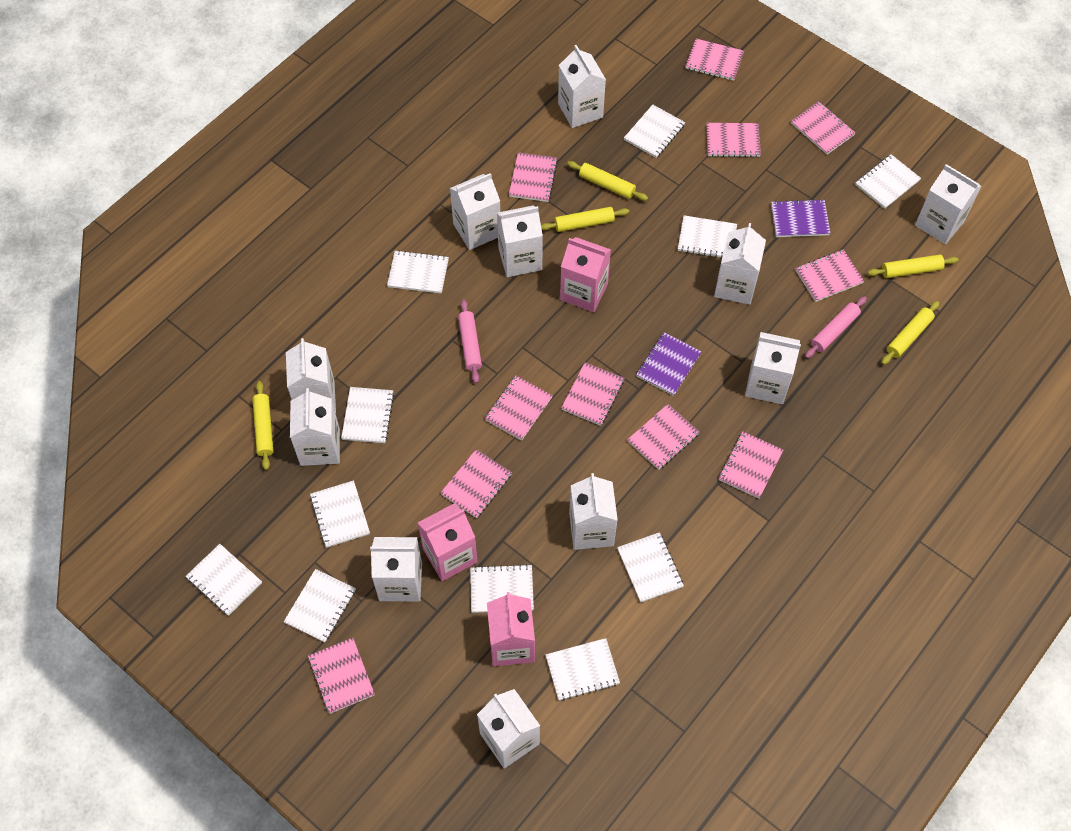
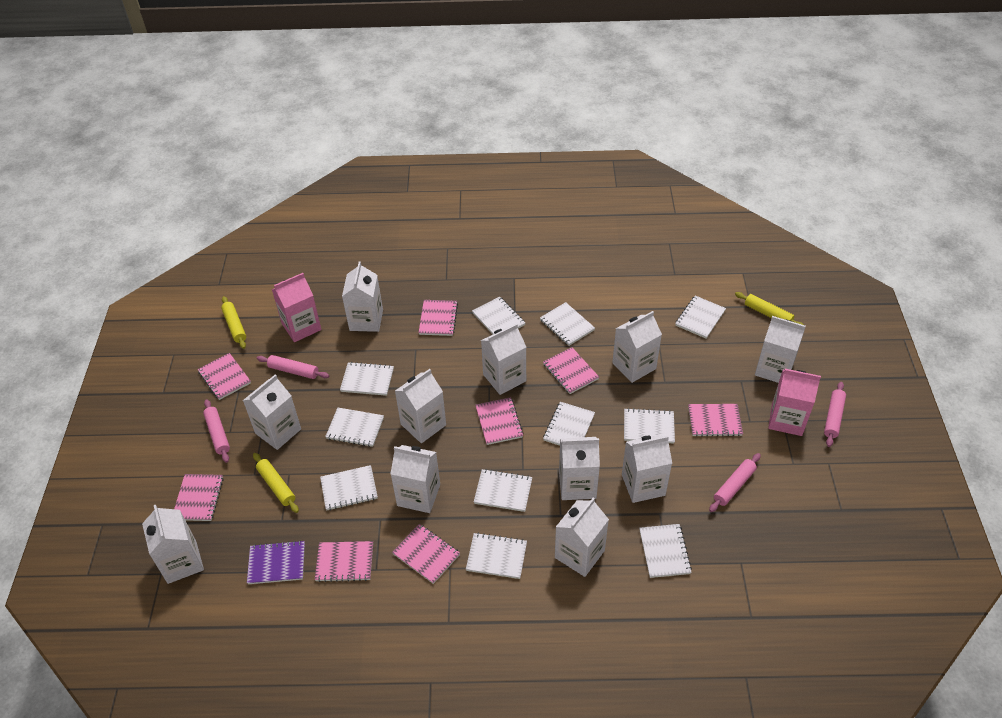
pink carton: 3 -> 2
pink notebook: 11 -> 8
pink rolling pin: 2 -> 4
purple notebook: 2 -> 1
yellow rolling pin: 5 -> 3

